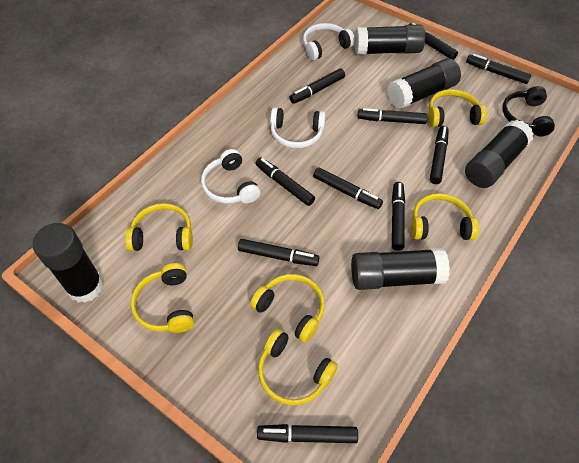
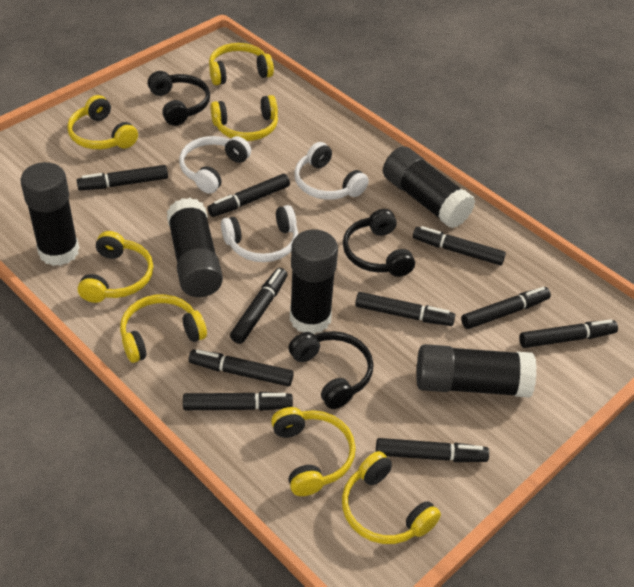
black headphones: 1 -> 3
yellow headphones: 6 -> 7

